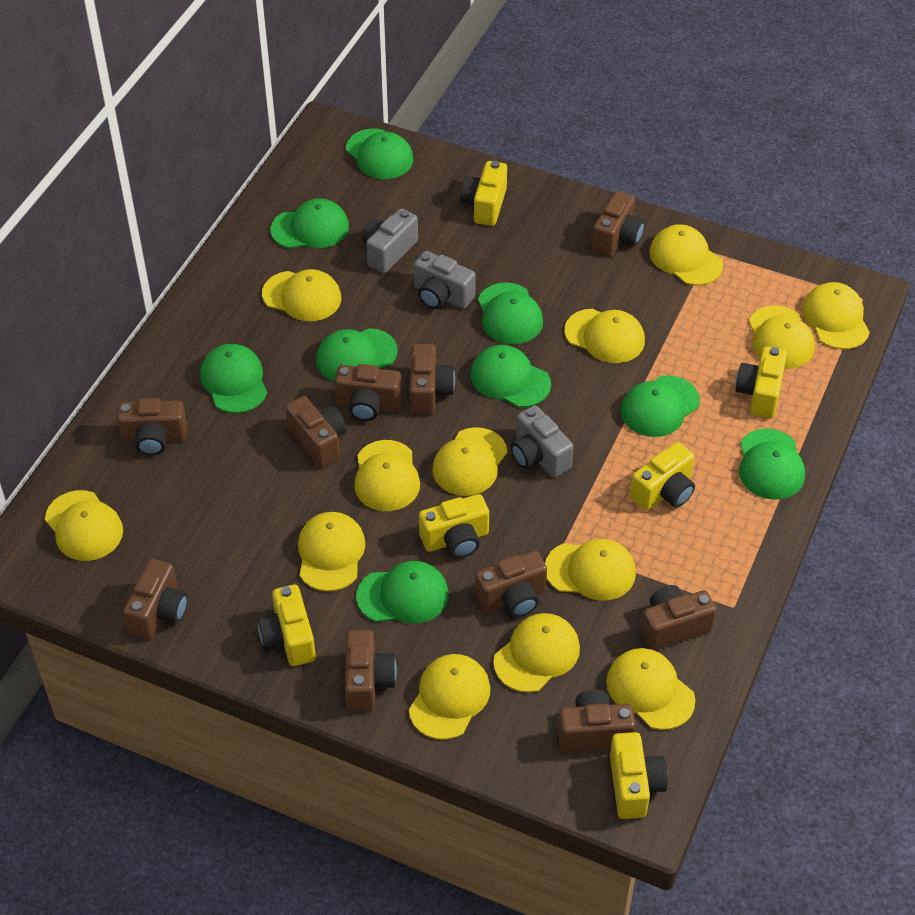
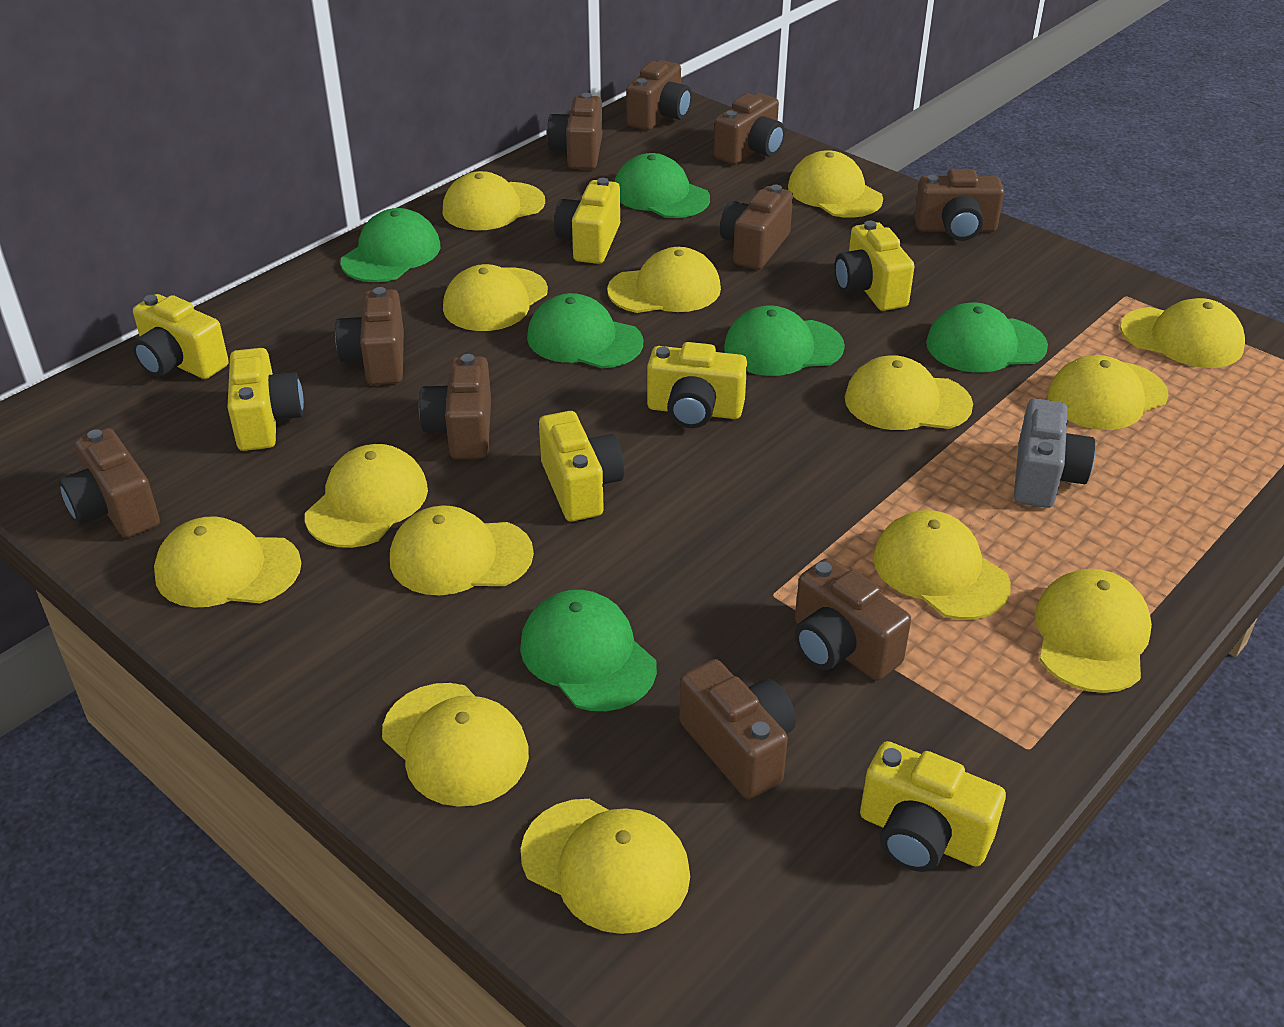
green cap: 9 -> 6
grey camera: 3 -> 1
yellow camera: 6 -> 7
yellow cap: 13 -> 14

